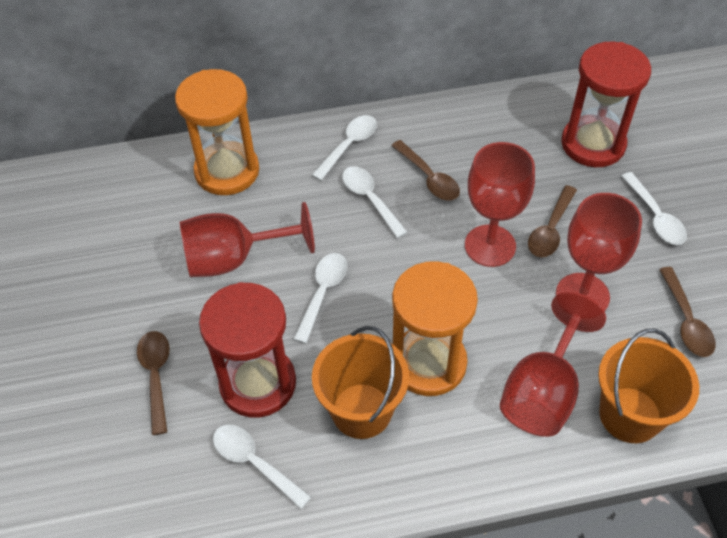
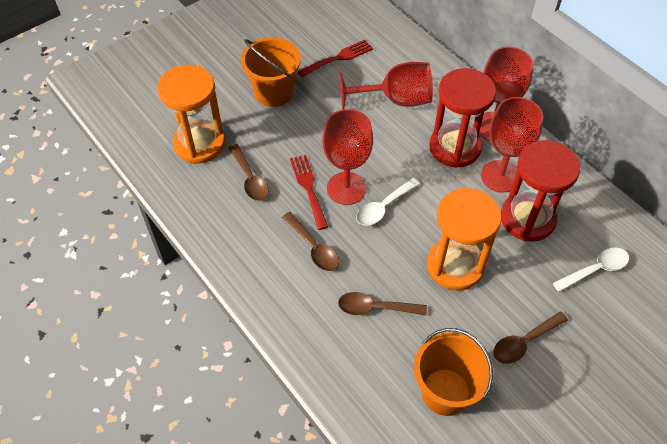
red fork: 0 -> 2
white spoon: 5 -> 2

